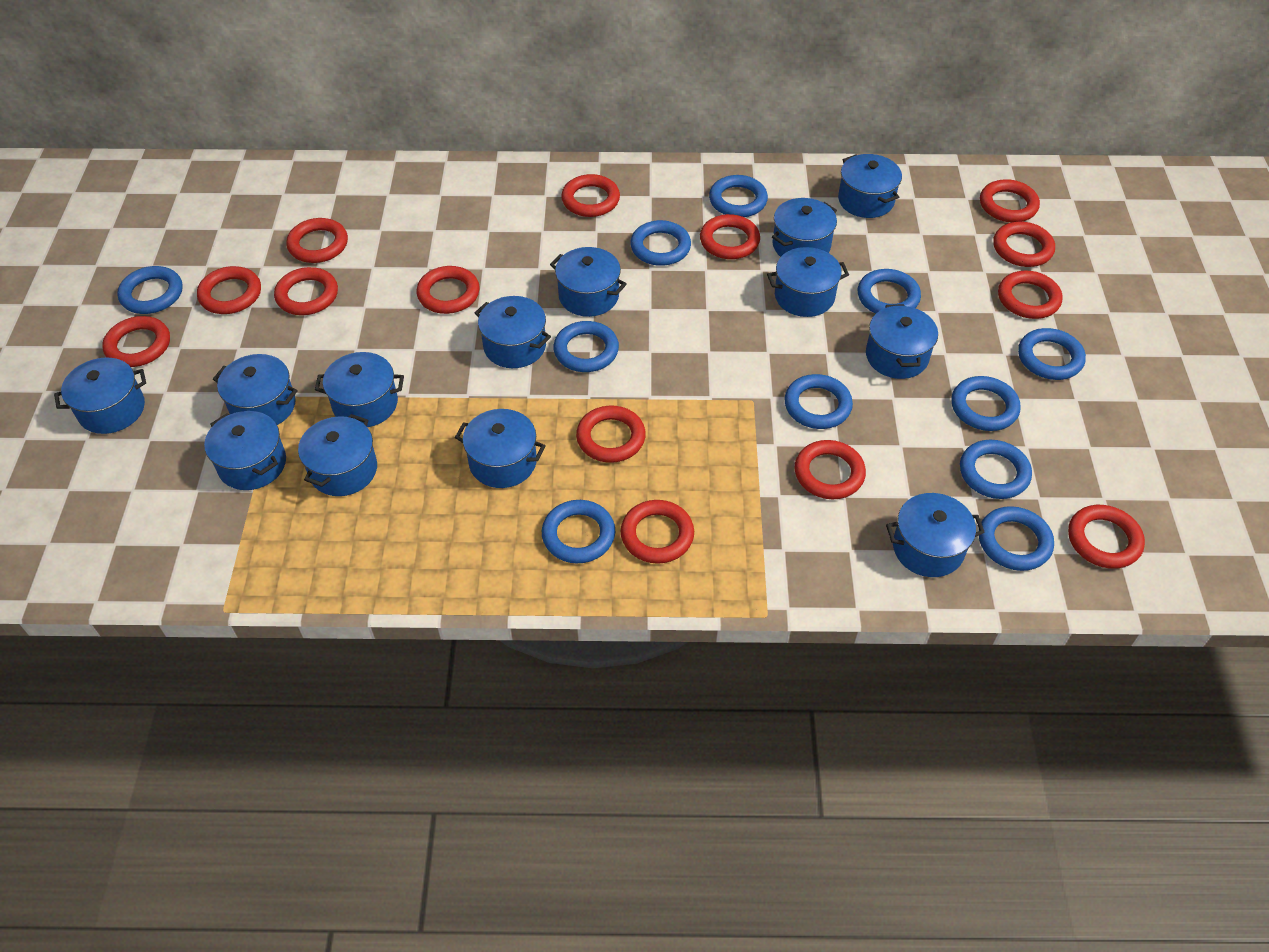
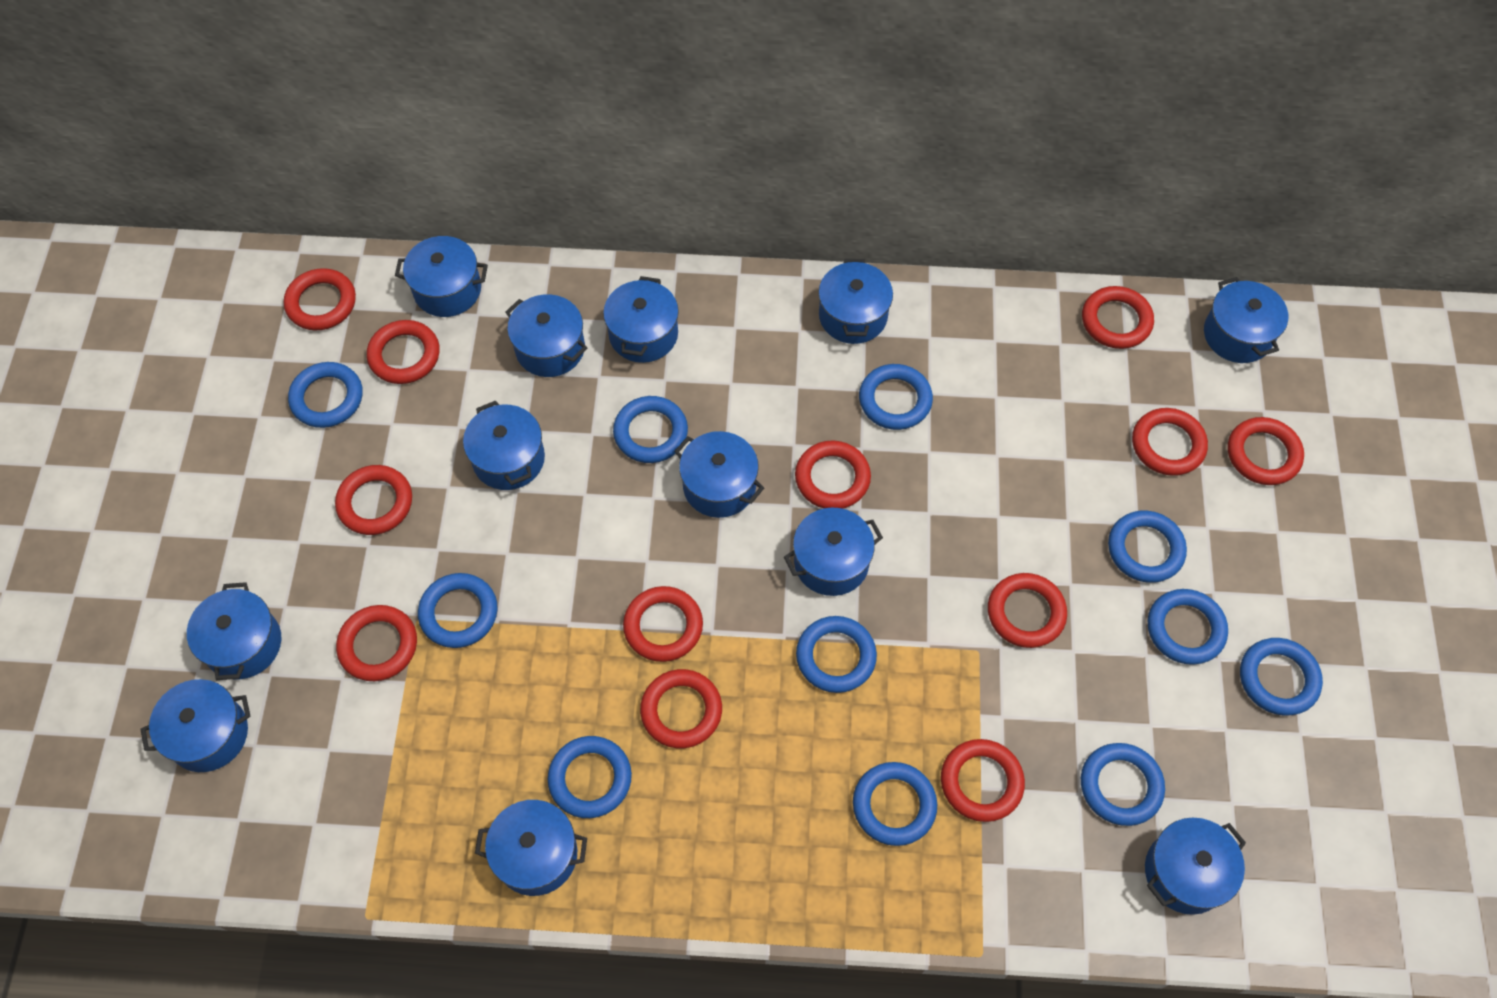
blue pot: 13 -> 12
red ring: 14 -> 12

